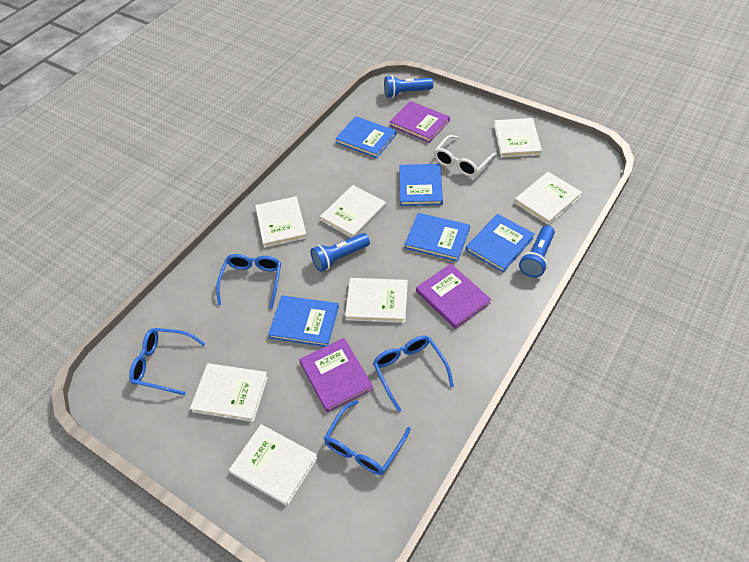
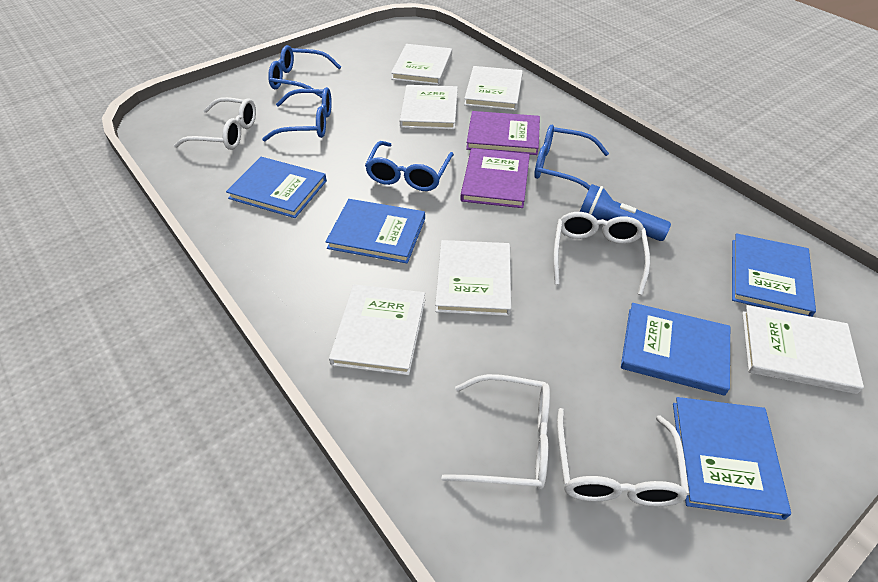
blue flashlight: 3 -> 1
purple book: 3 -> 2
white book: 7 -> 6
white glasses: 1 -> 4

